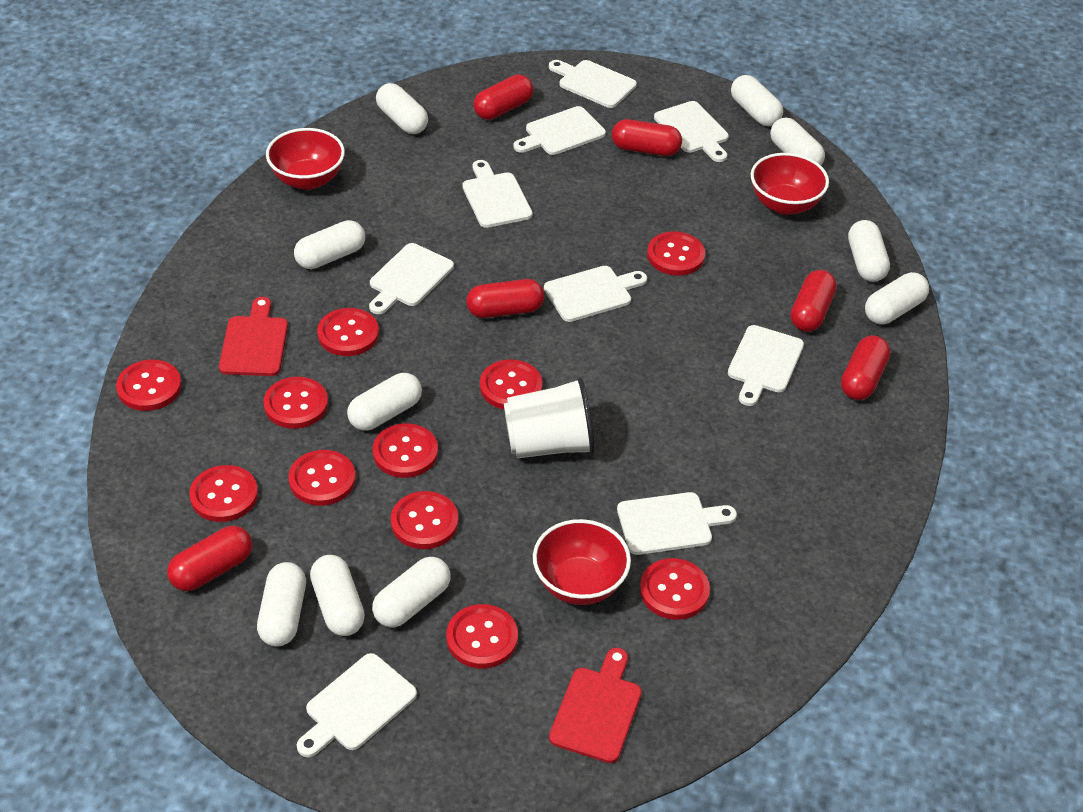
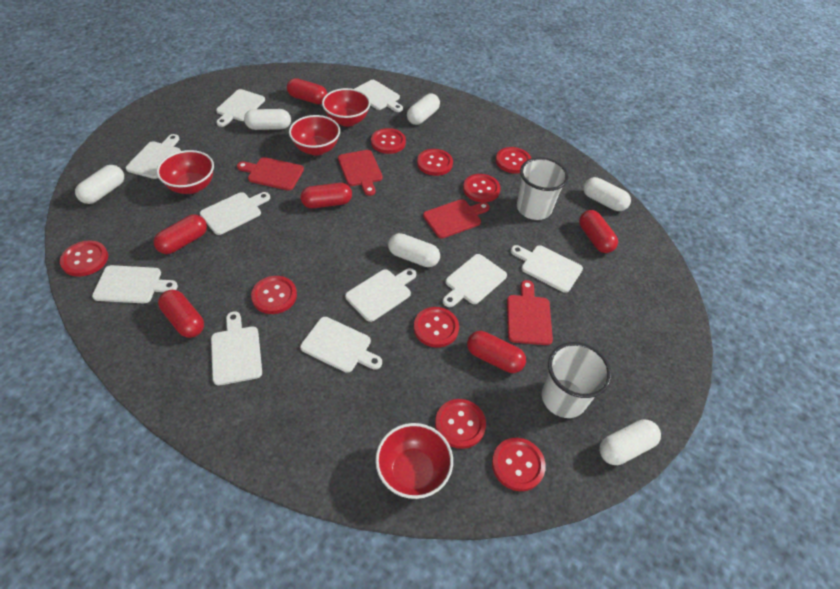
red bowl: 3 -> 4
red button: 11 -> 9
red cutting board: 2 -> 4
white capsule: 10 -> 6
white cup: 1 -> 2
white cutting board: 9 -> 10

